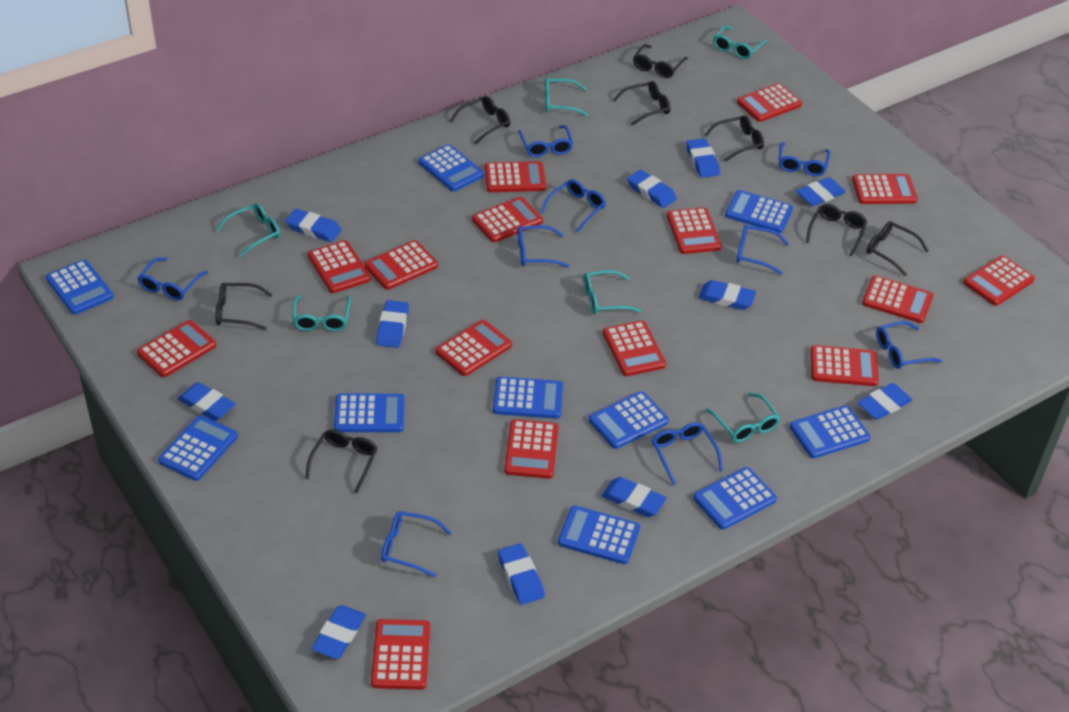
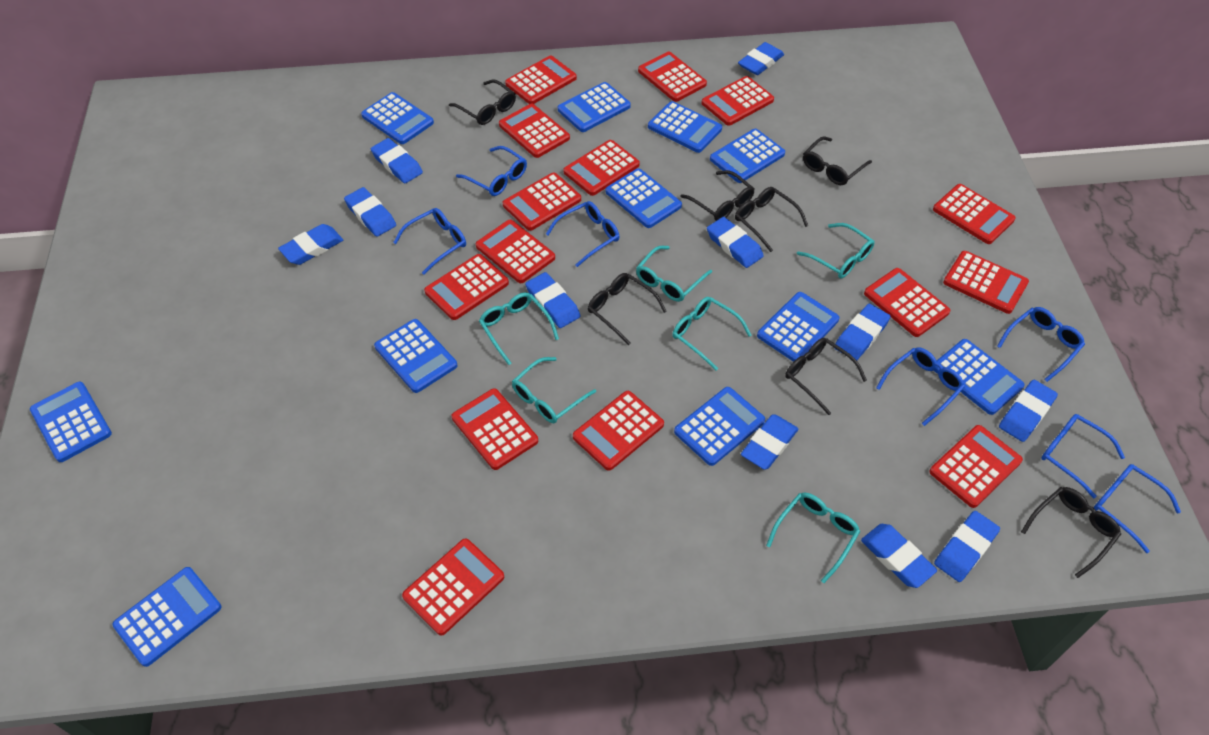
black glasses: 8 -> 7
blue calculator: 10 -> 11
blue glasses: 9 -> 7

